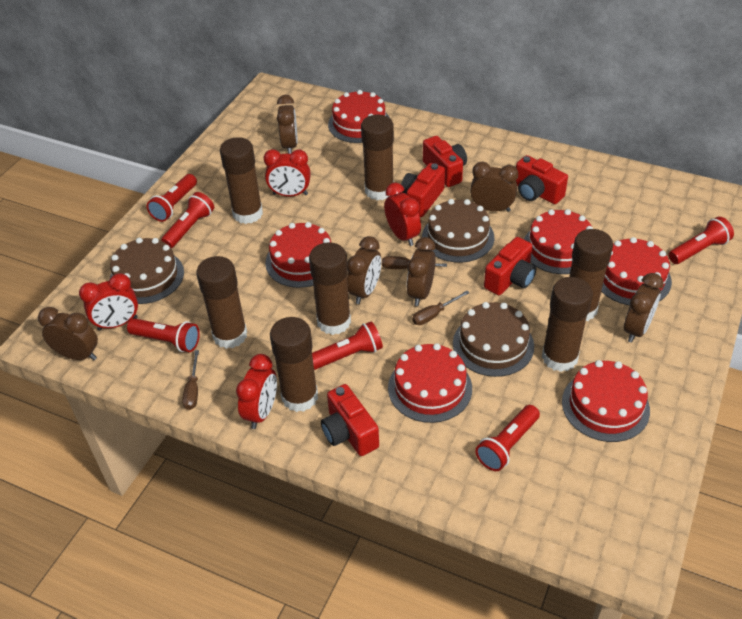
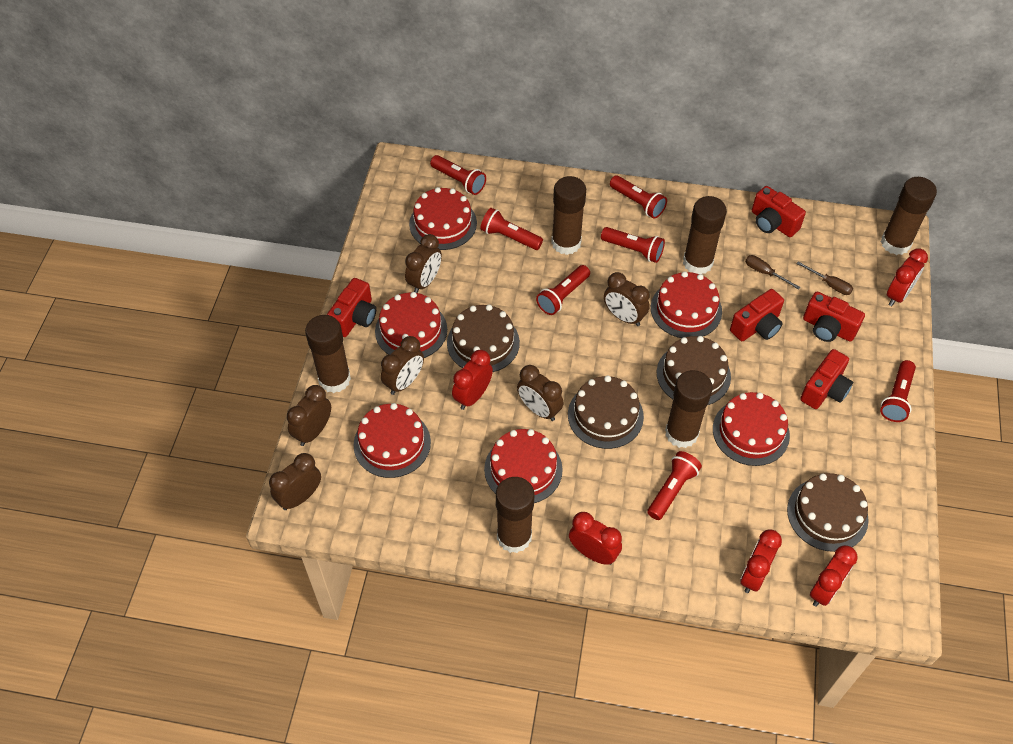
brown cake: 3 -> 4
brown glue stick: 7 -> 6
brown screwdriver: 3 -> 2
red clock: 4 -> 5
red flashlight: 6 -> 7

